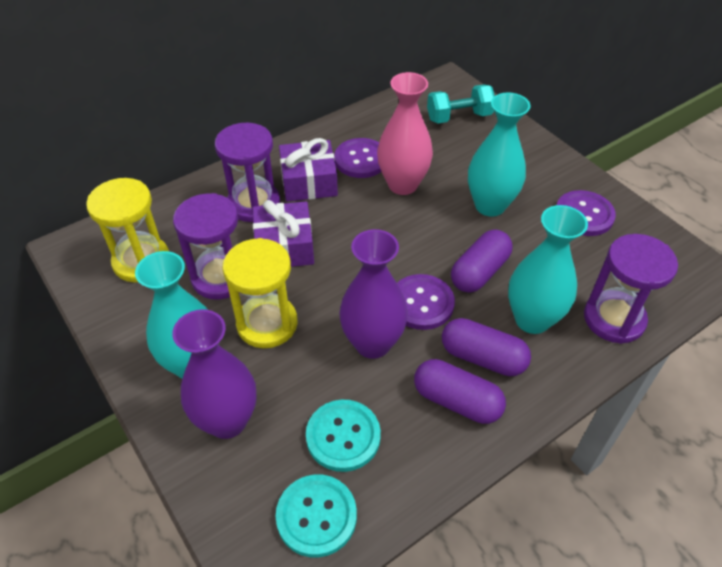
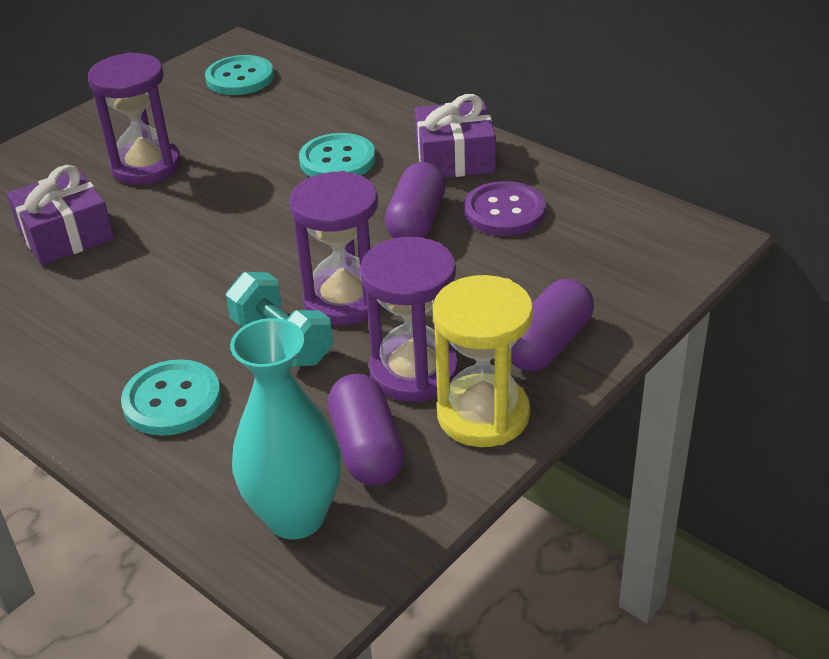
pink vase: 1 -> 0
purple button: 3 -> 1
purple vase: 2 -> 0
turquoise button: 2 -> 3
turquoise vase: 3 -> 1
yellow hourglass: 2 -> 1

